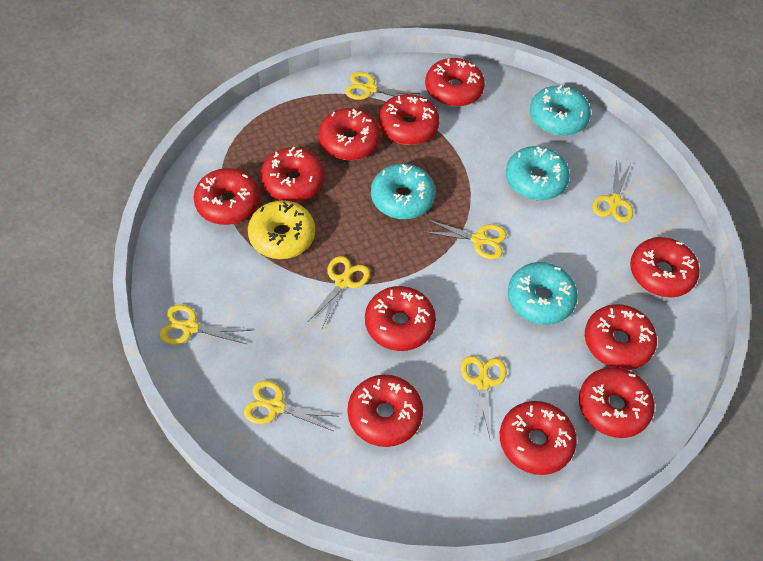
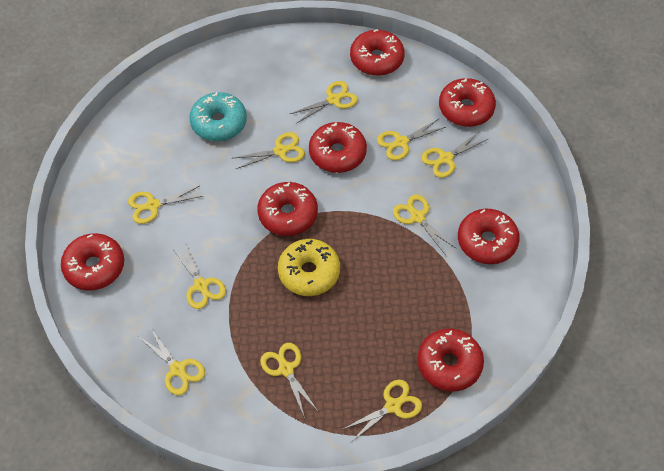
red donut: 11 -> 7
turquoise donut: 4 -> 1
yellow scissors: 7 -> 10

